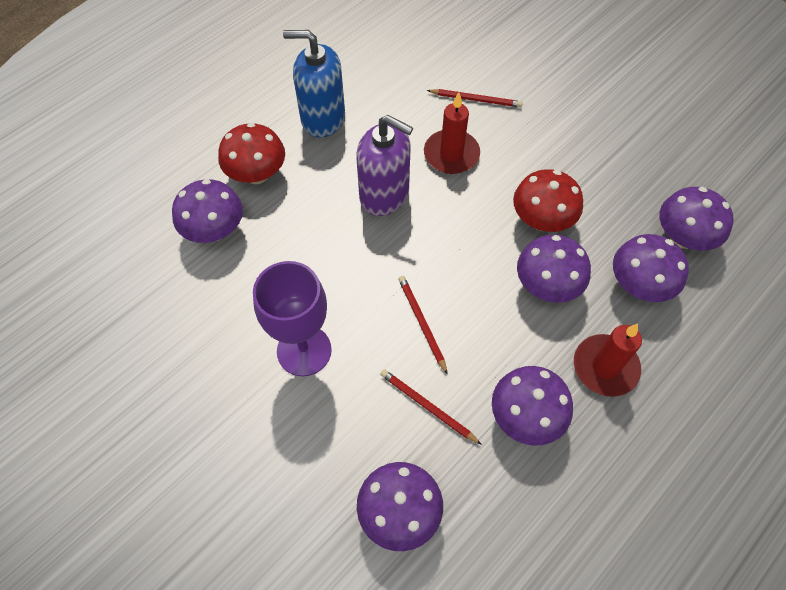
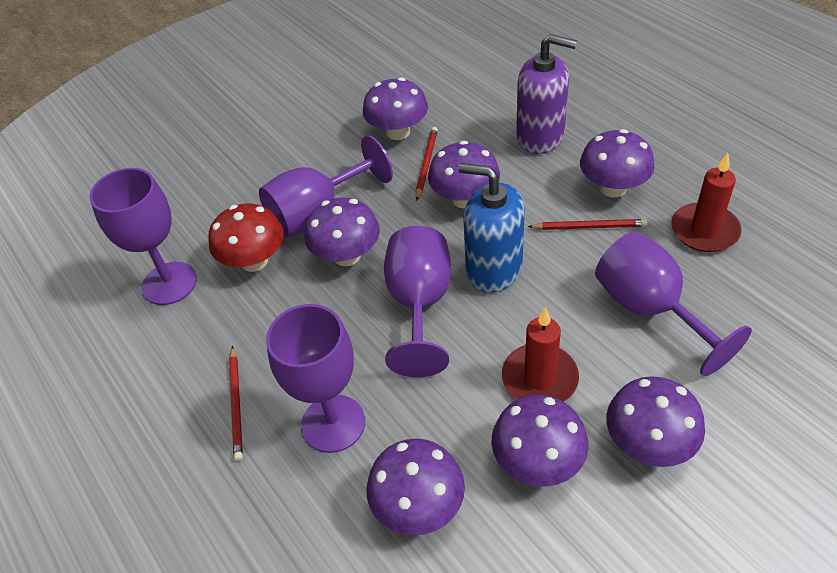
purple goblet: 1 -> 5
purple mushroom: 6 -> 7
red mushroom: 2 -> 1

